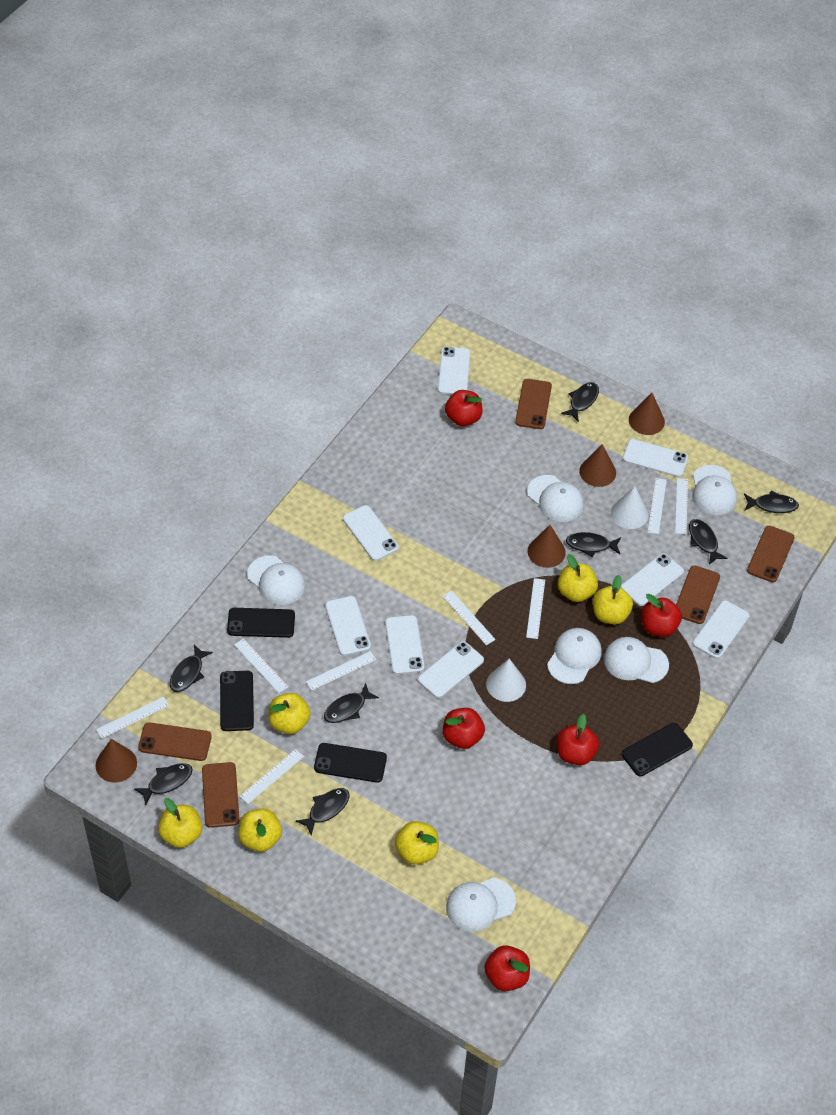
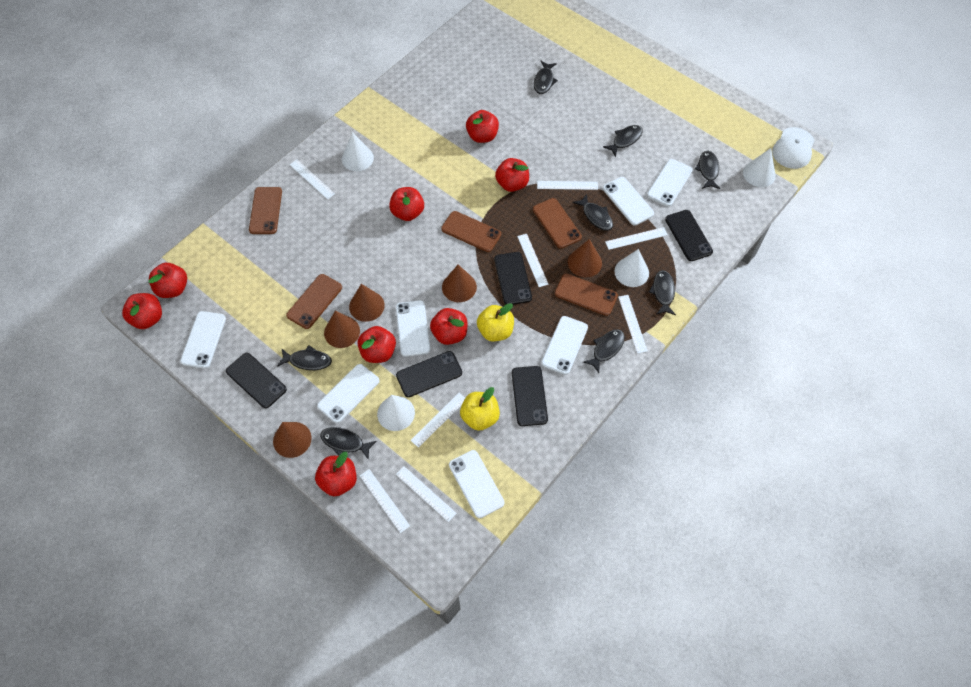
black phone: 4 -> 5
brown cone: 4 -> 5
red apple: 5 -> 8
white cap: 6 -> 1
white cone: 2 -> 4
white phone: 8 -> 7
yellow apple: 6 -> 2

